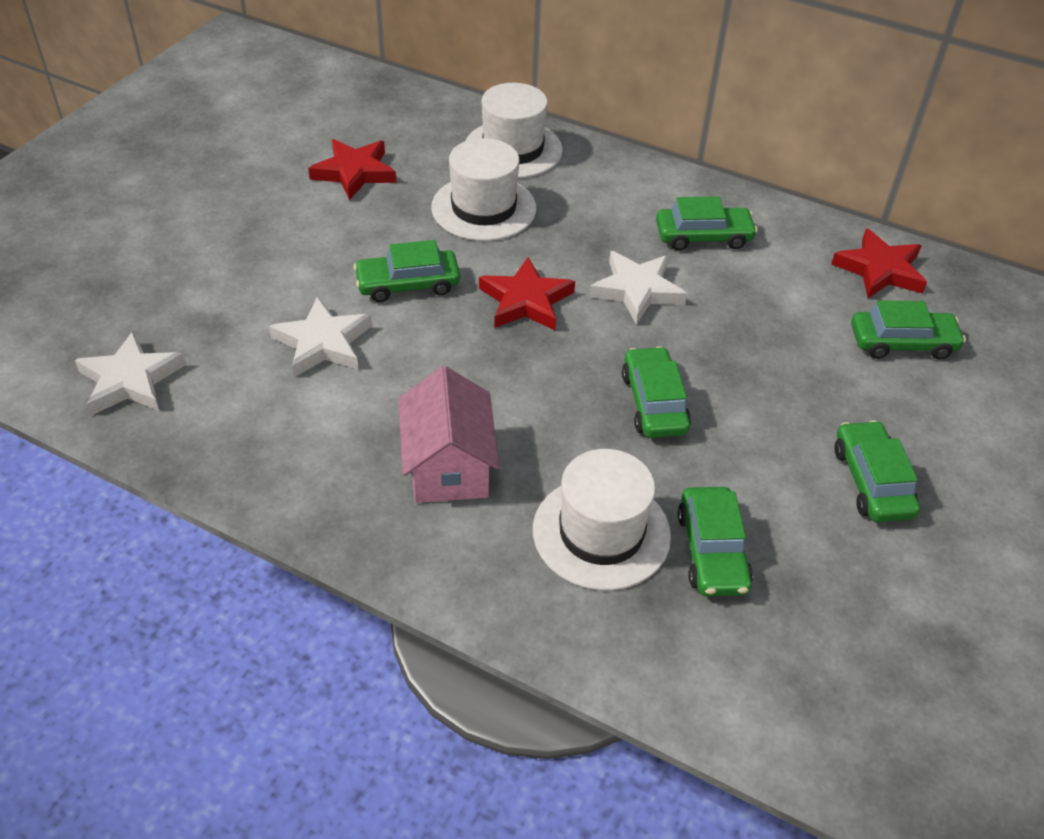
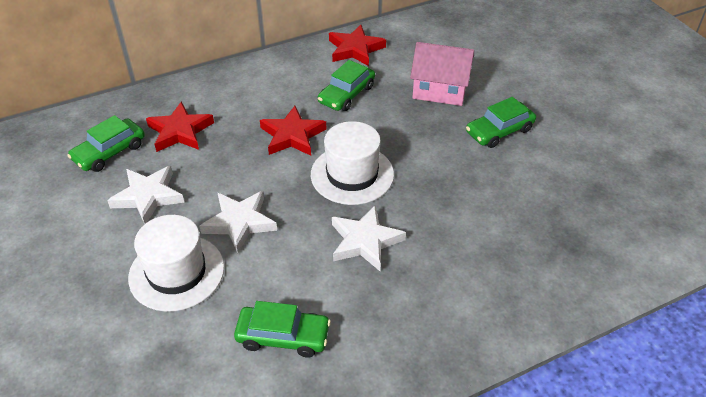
green car: 6 -> 4
white hat: 3 -> 2

